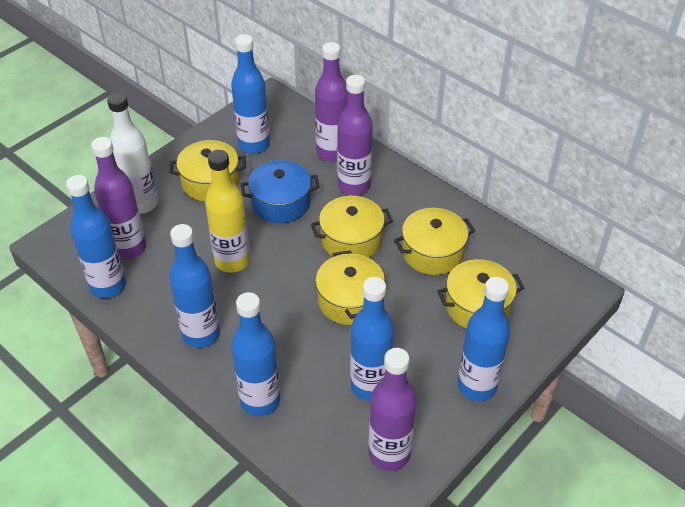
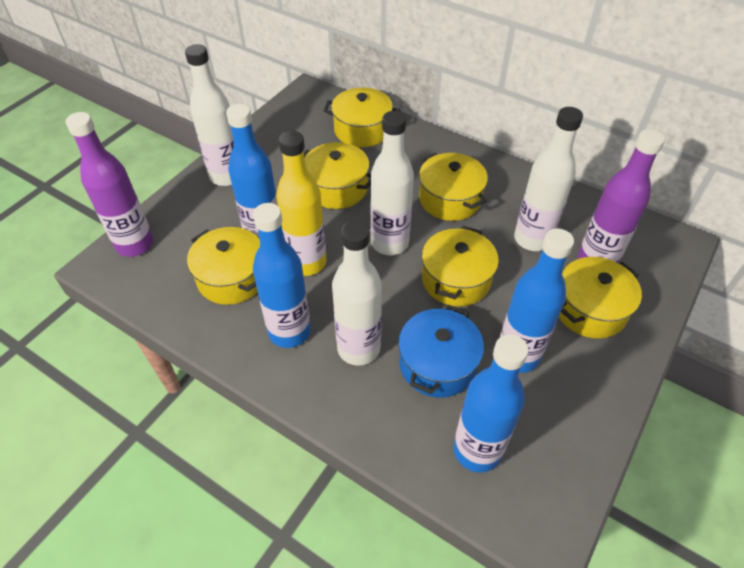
blue bottle: 6 -> 4
purple bottle: 4 -> 2
white bottle: 1 -> 4
yellow pot: 5 -> 6

